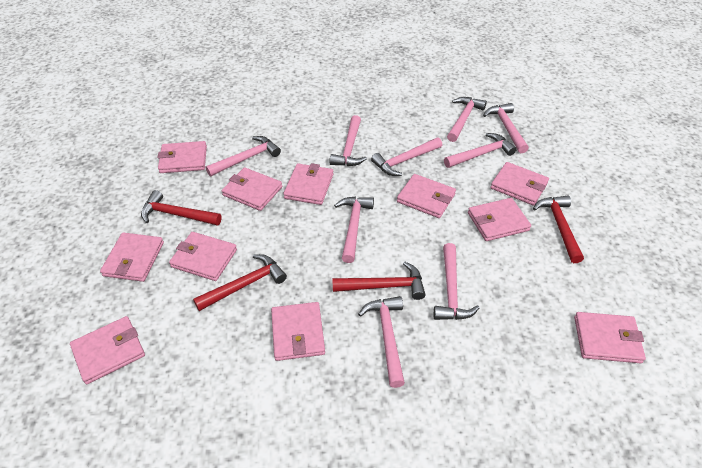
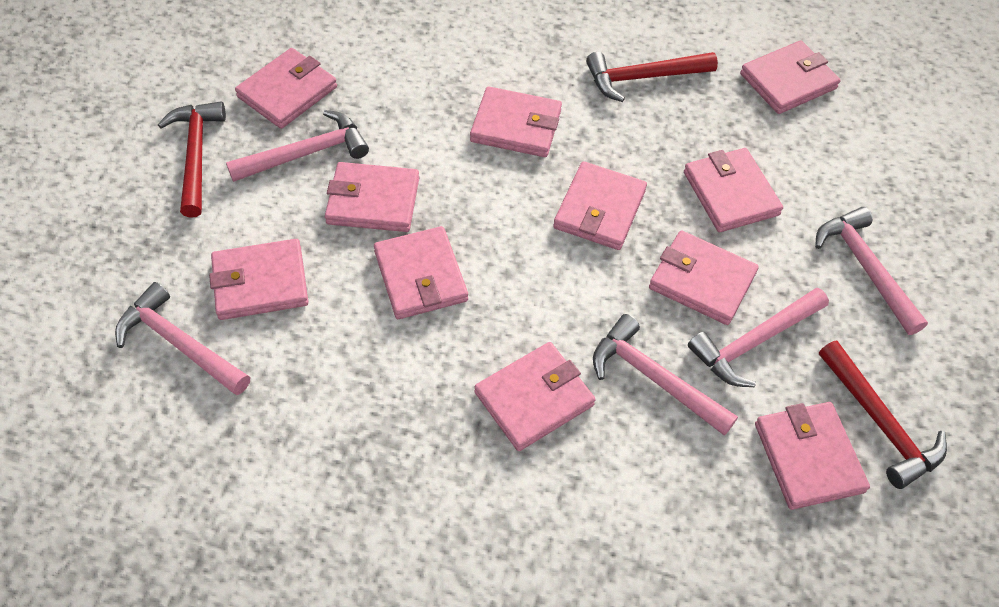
pink hammer: 9 -> 5
red hammer: 4 -> 3

